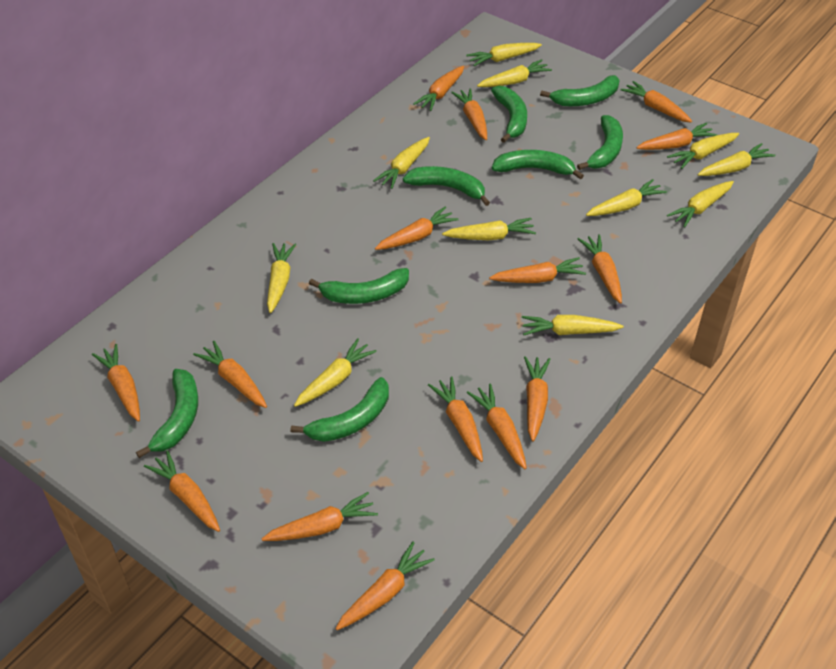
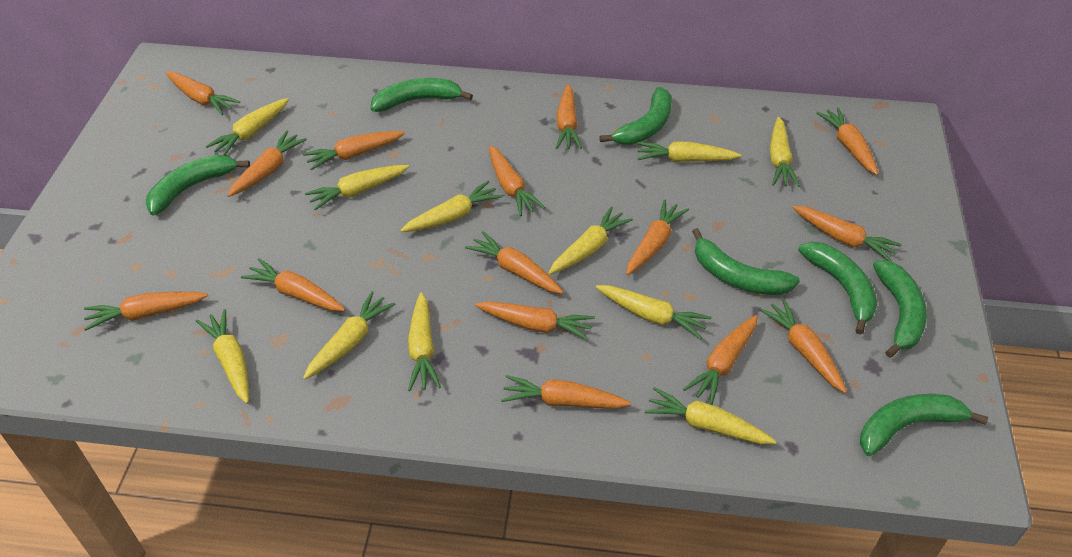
green banana: 8 -> 7

